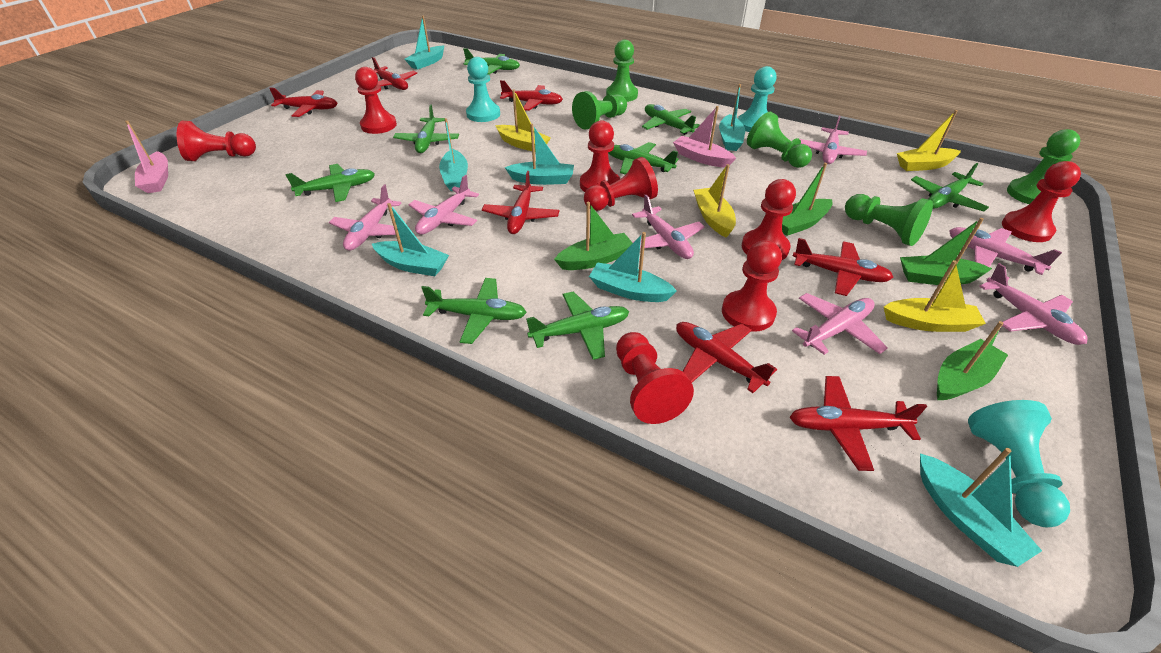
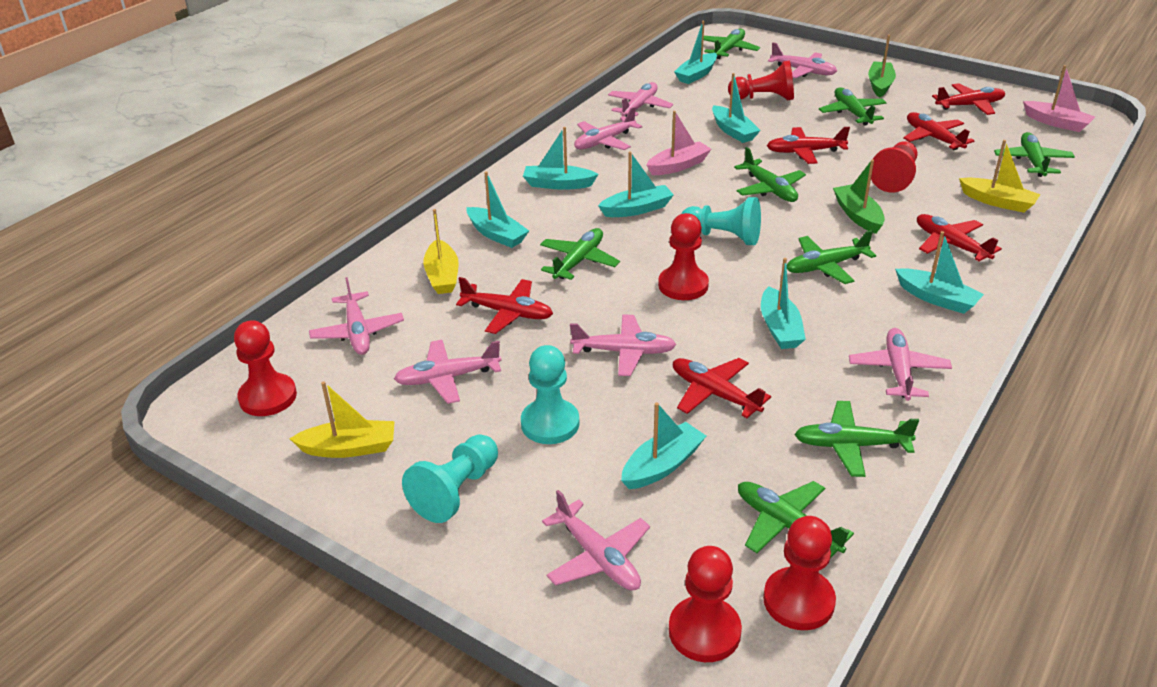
green boat: 4 -> 2
green pawn: 5 -> 0
pink plane: 7 -> 8
red pawn: 8 -> 6
red plane: 7 -> 6
turquoise boat: 7 -> 8
yellow boat: 4 -> 3

